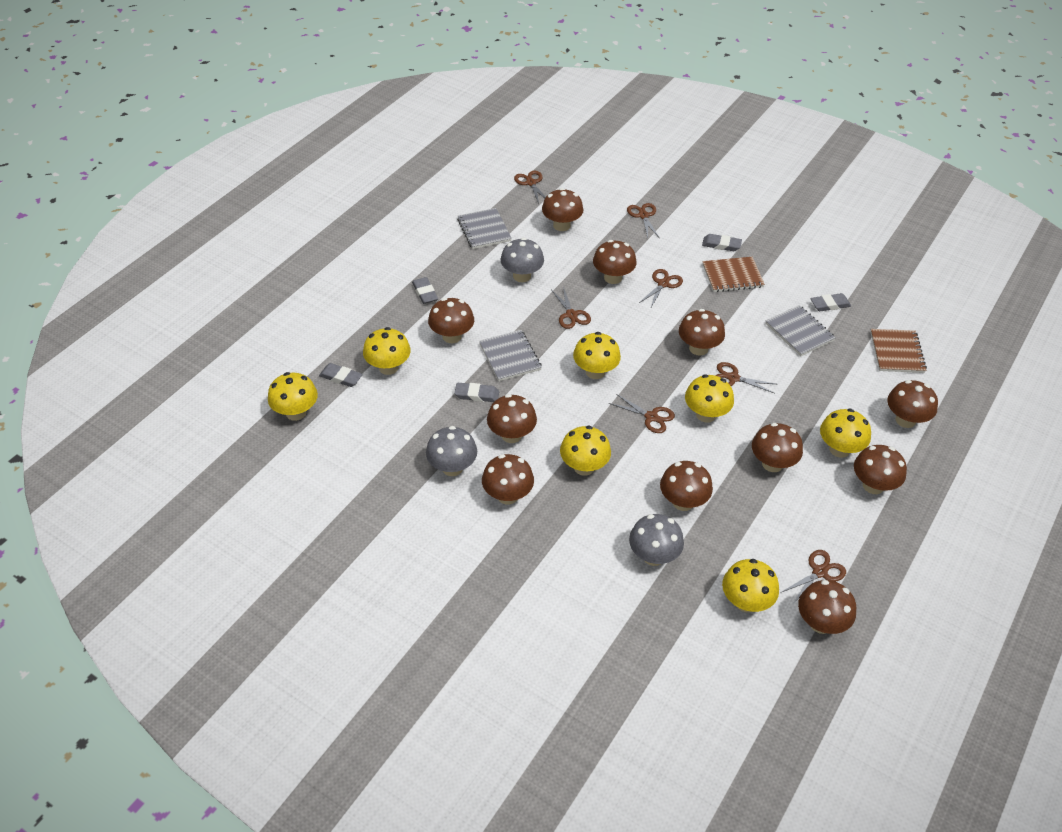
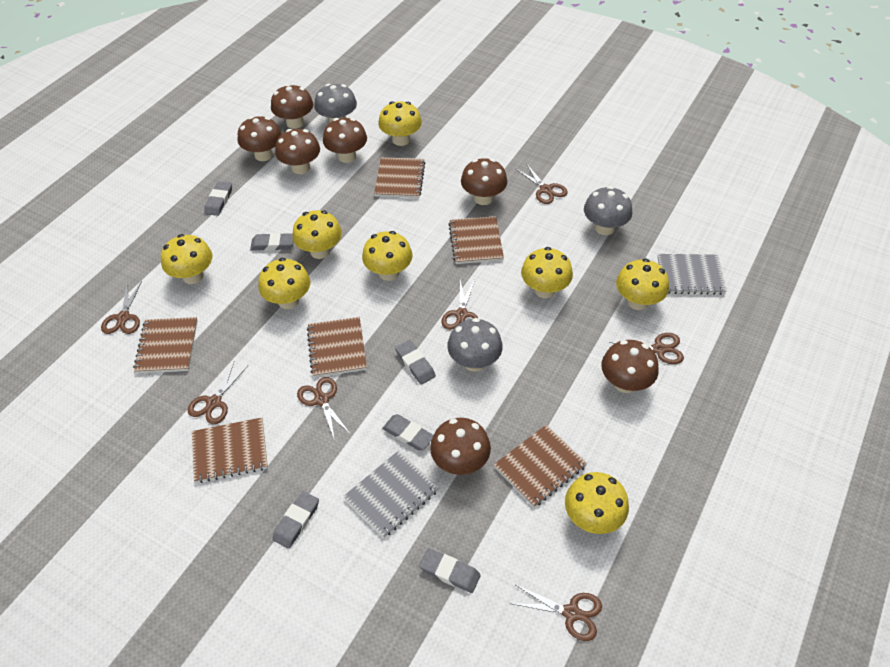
brown mushroom: 11 -> 7
brown notebook: 2 -> 6
grey eraser: 5 -> 6
grey notebook: 3 -> 2
yellow mushroom: 7 -> 8

